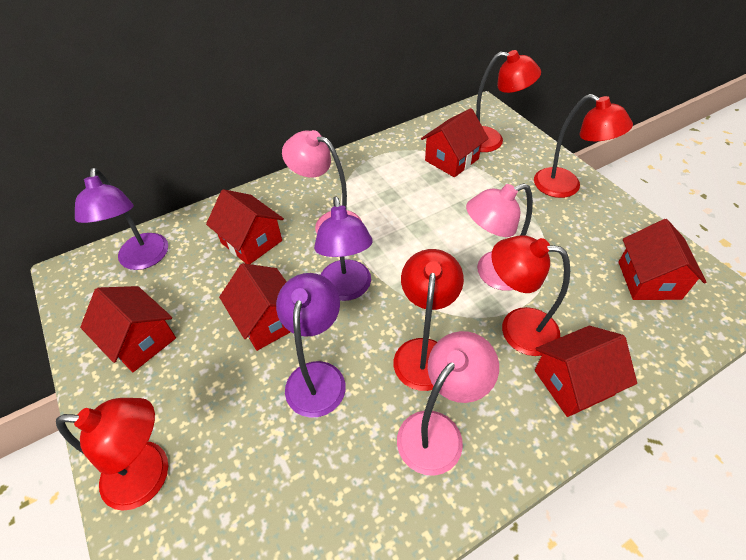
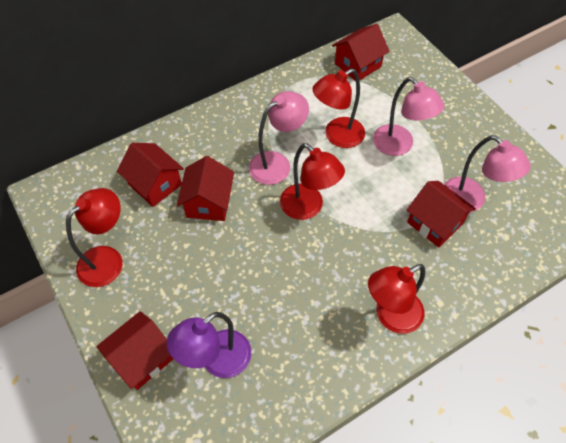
purple lamp: 3 -> 1
red house: 6 -> 5
red lamp: 5 -> 4

